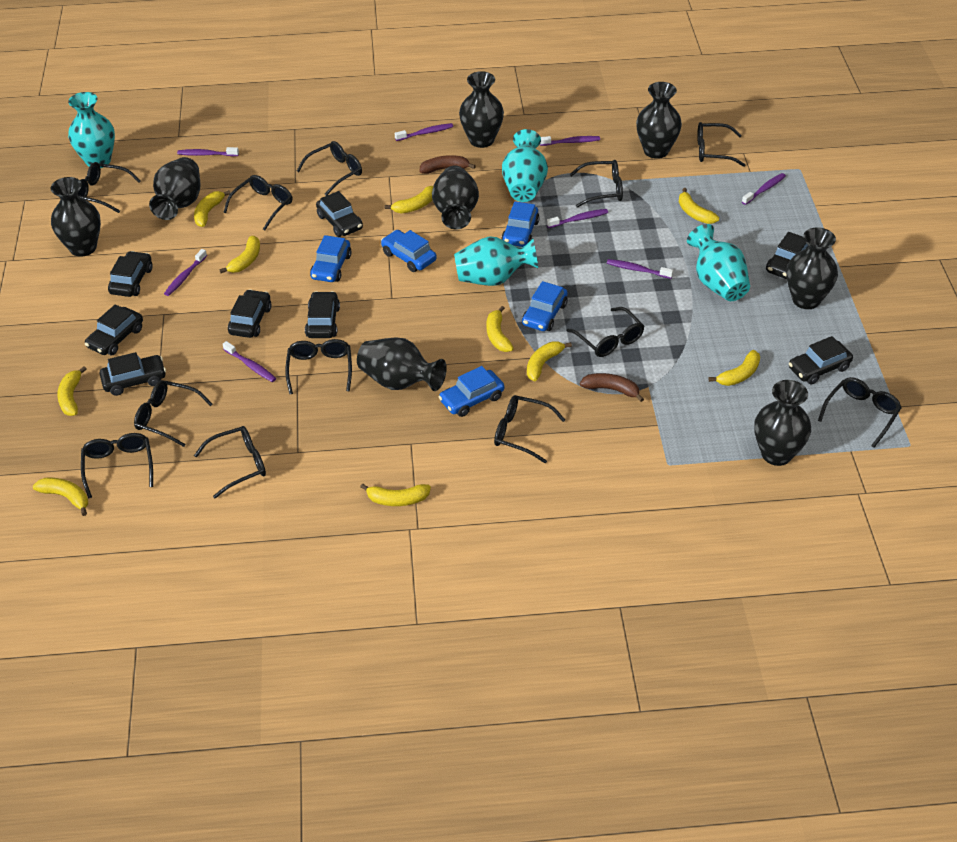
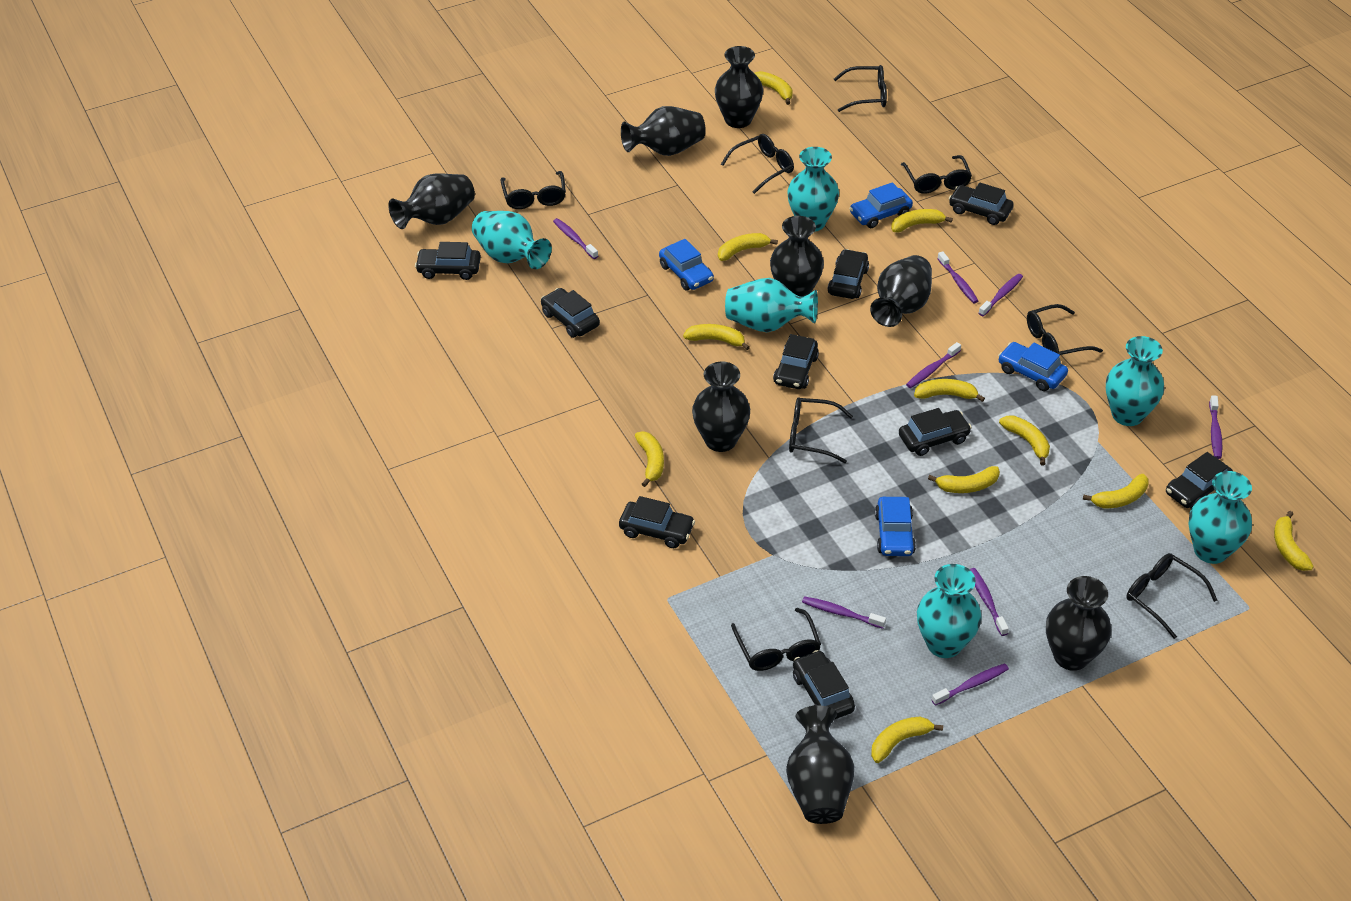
black car: 8 -> 9
black glasses: 12 -> 8
blue car: 5 -> 4
brown banana: 2 -> 0
turquoise vase: 4 -> 6
yellow banana: 10 -> 11

